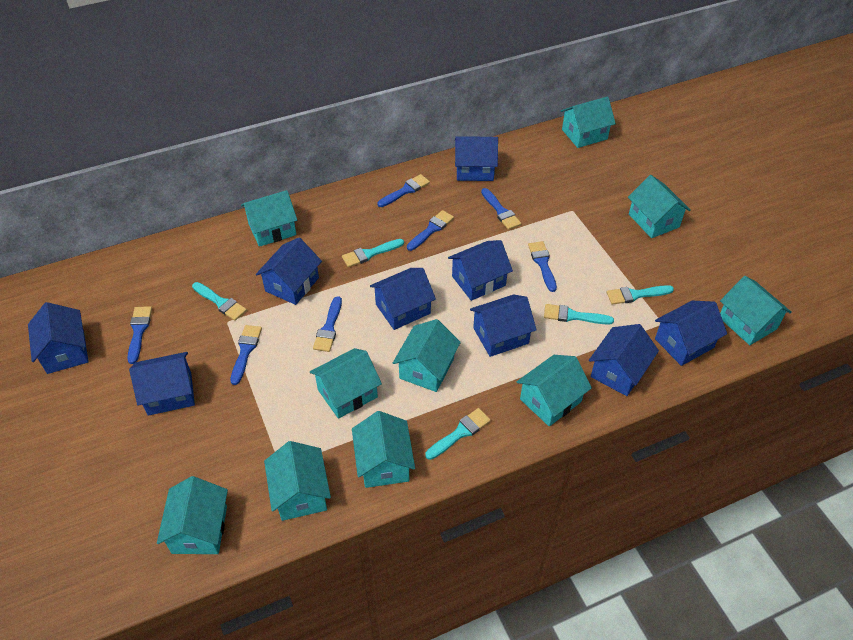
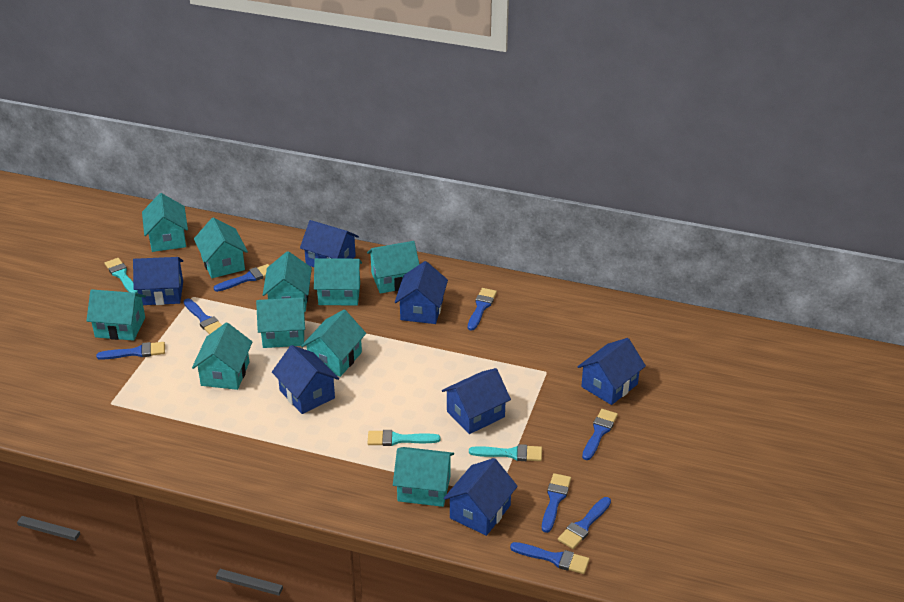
blue brush: 7 -> 8
blue house: 9 -> 7
turquoise brush: 5 -> 3

